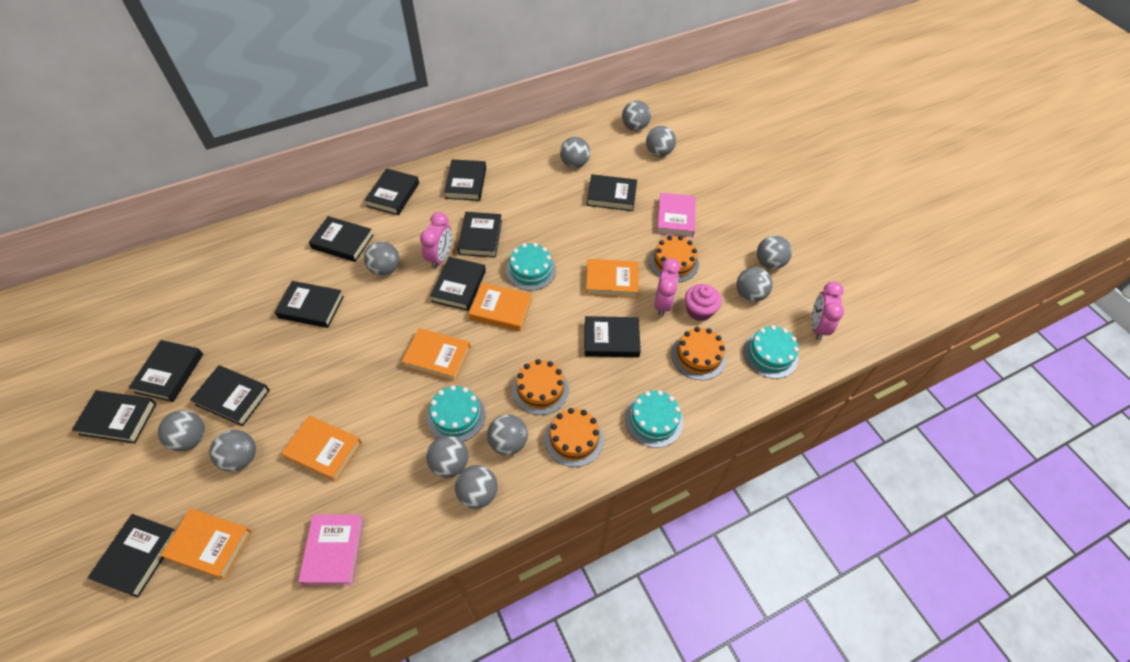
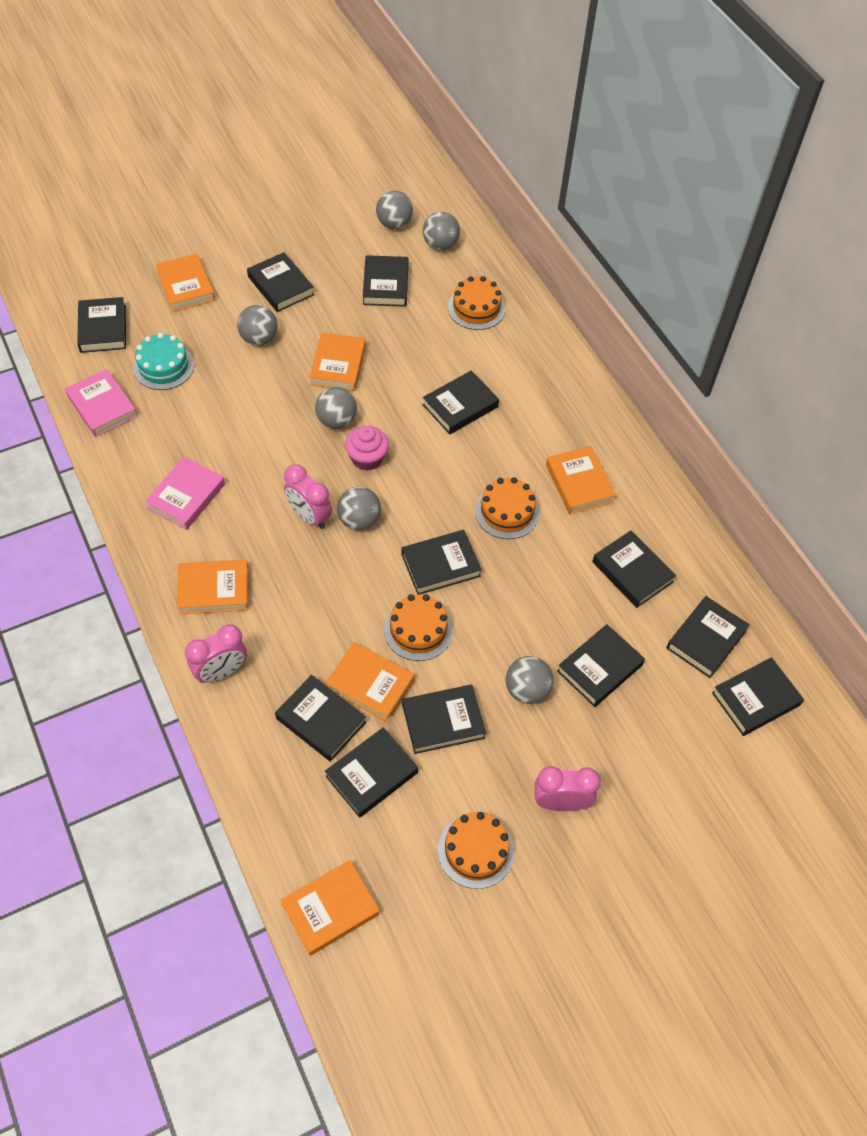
grey ball: 11 -> 6
orange book: 5 -> 6
turquoise cake: 4 -> 1

